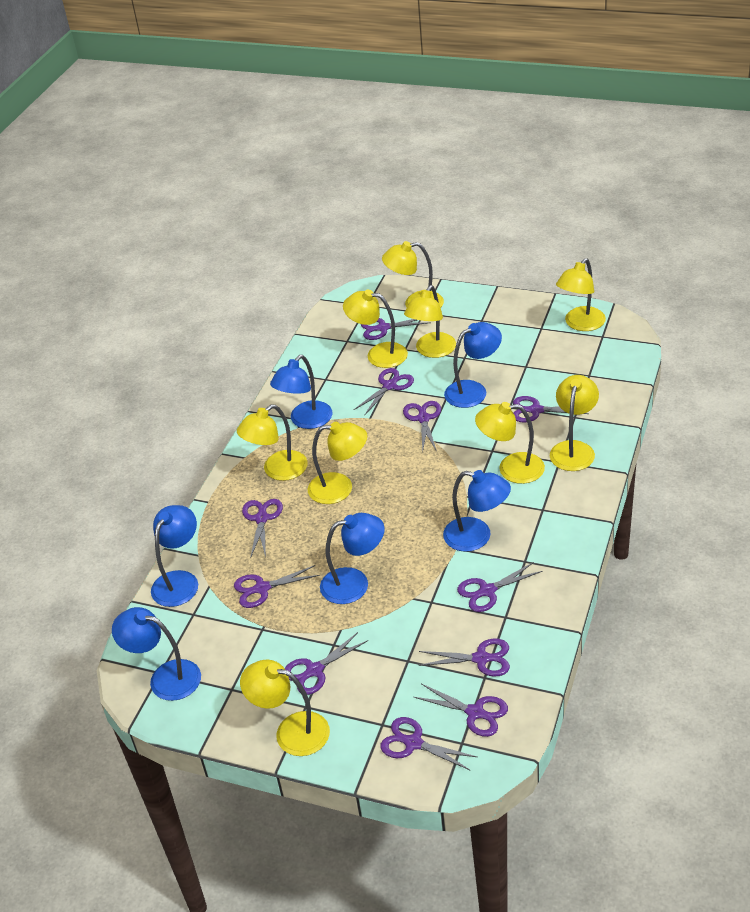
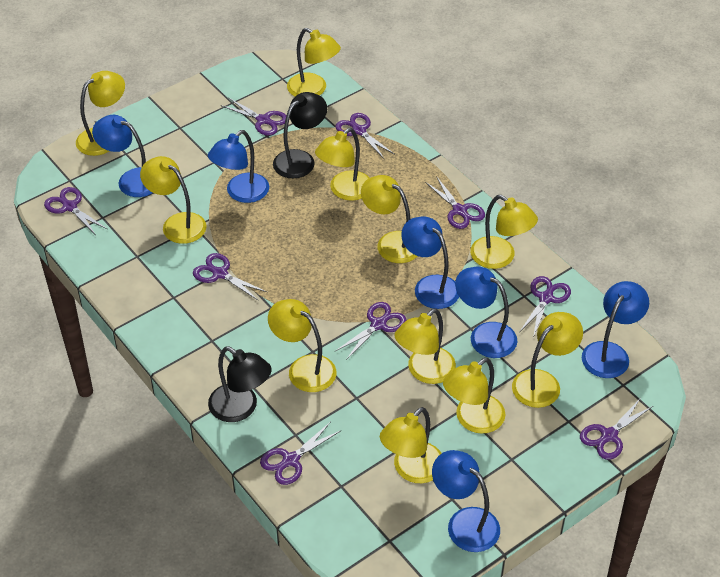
black lamp: 0 -> 2
purple scissors: 11 -> 9
yellow lamp: 9 -> 11

